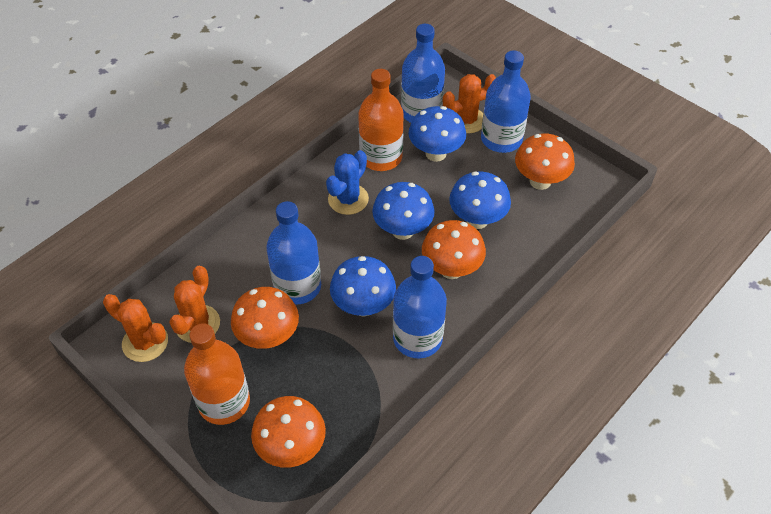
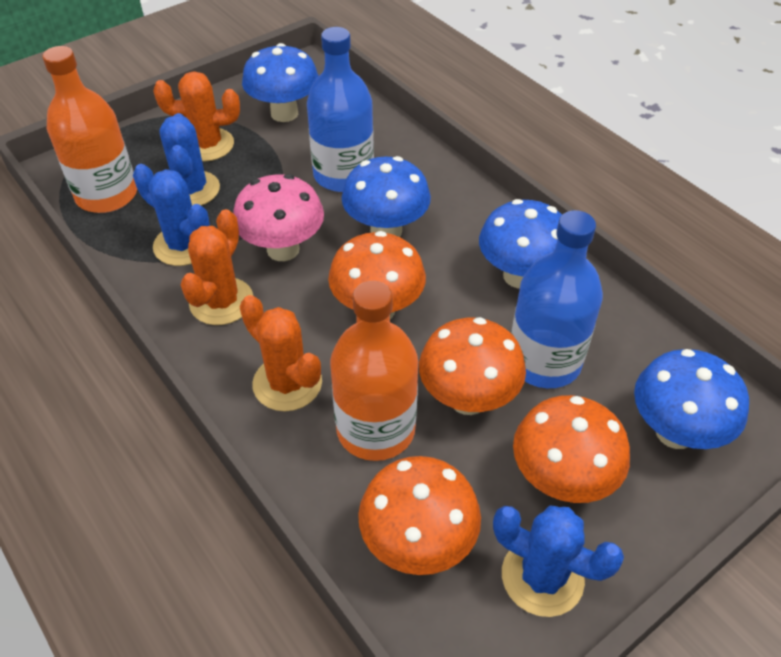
blue bottle: 4 -> 2
blue cactus: 1 -> 3
pink mushroom: 0 -> 1

